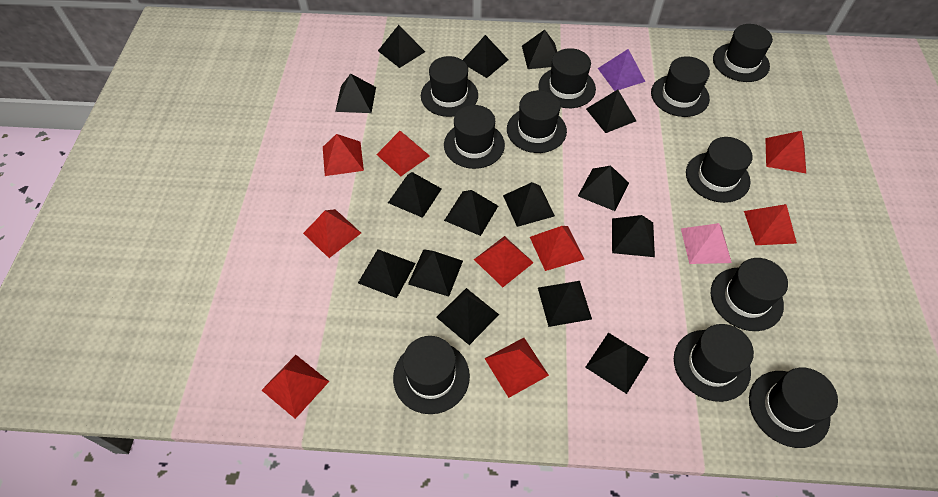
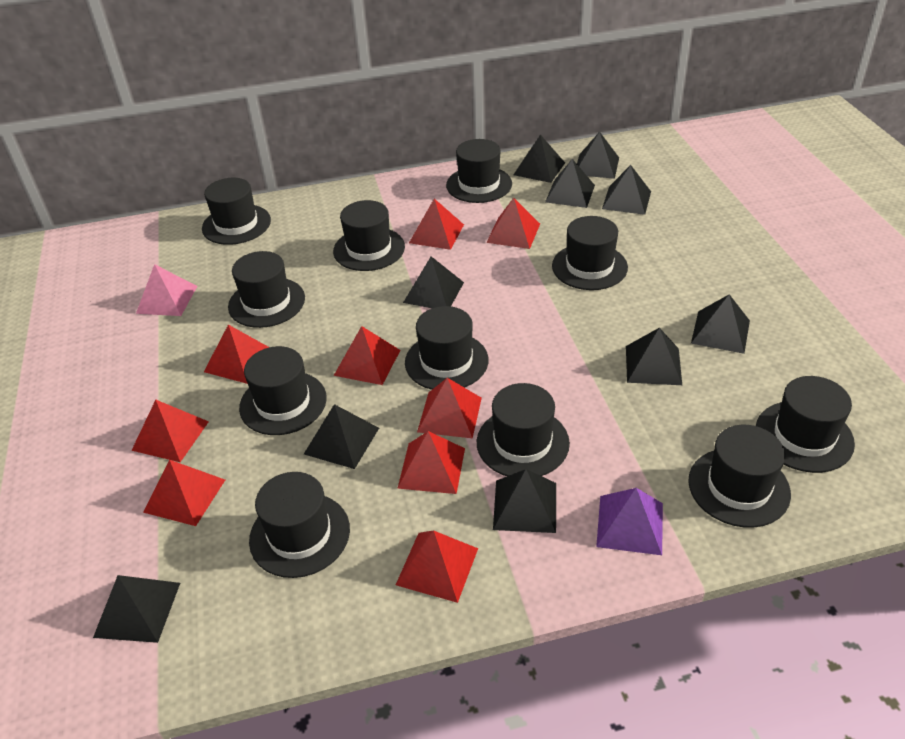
black pyramid: 15 -> 10

